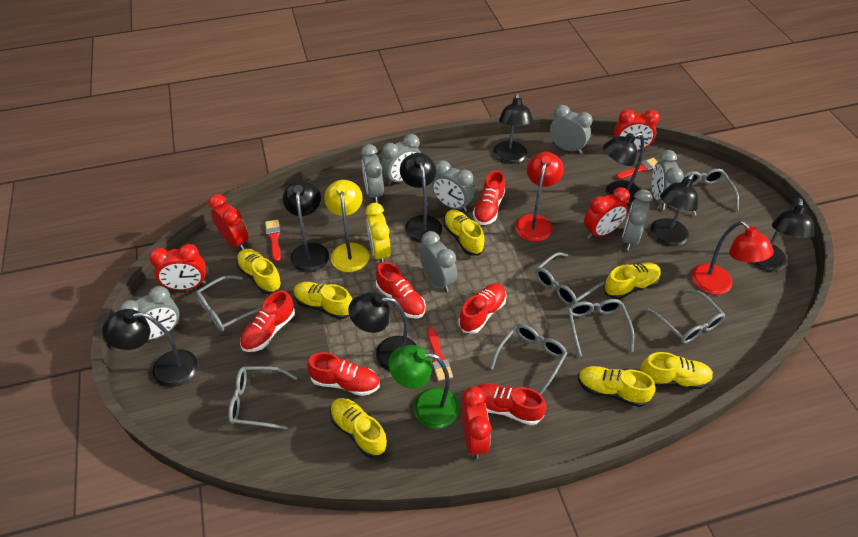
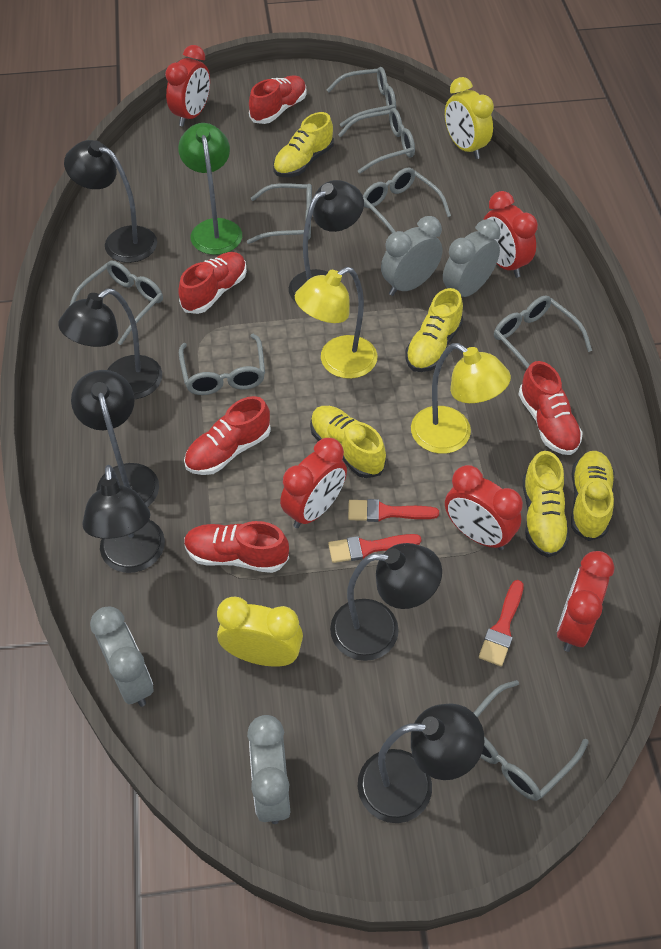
black lamp: 8 -> 7
grey clock: 8 -> 4
grey glasses: 7 -> 8
red lamp: 2 -> 0
red shoe: 6 -> 5
yellow clock: 1 -> 2
yellow lamp: 1 -> 2
yellow shoe: 7 -> 5

